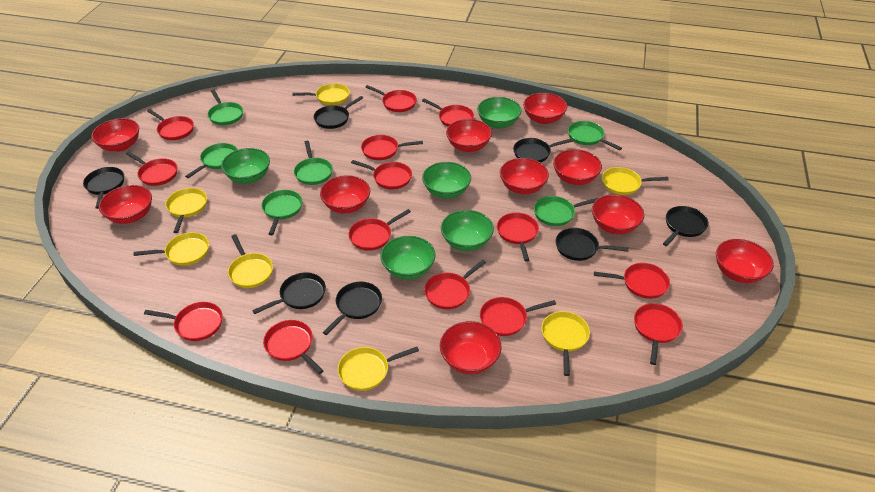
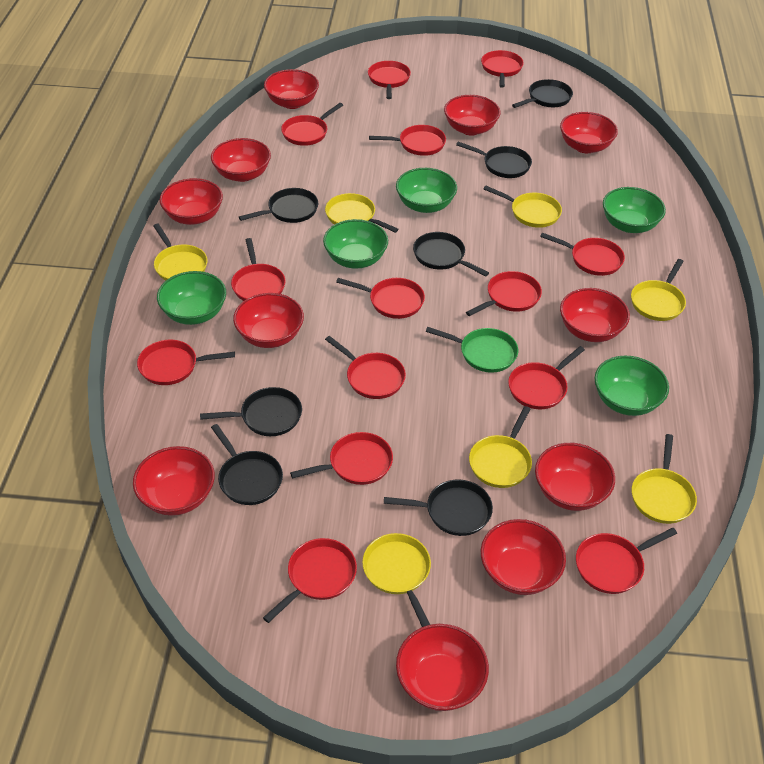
green pan: 6 -> 1
red bowl: 10 -> 11

